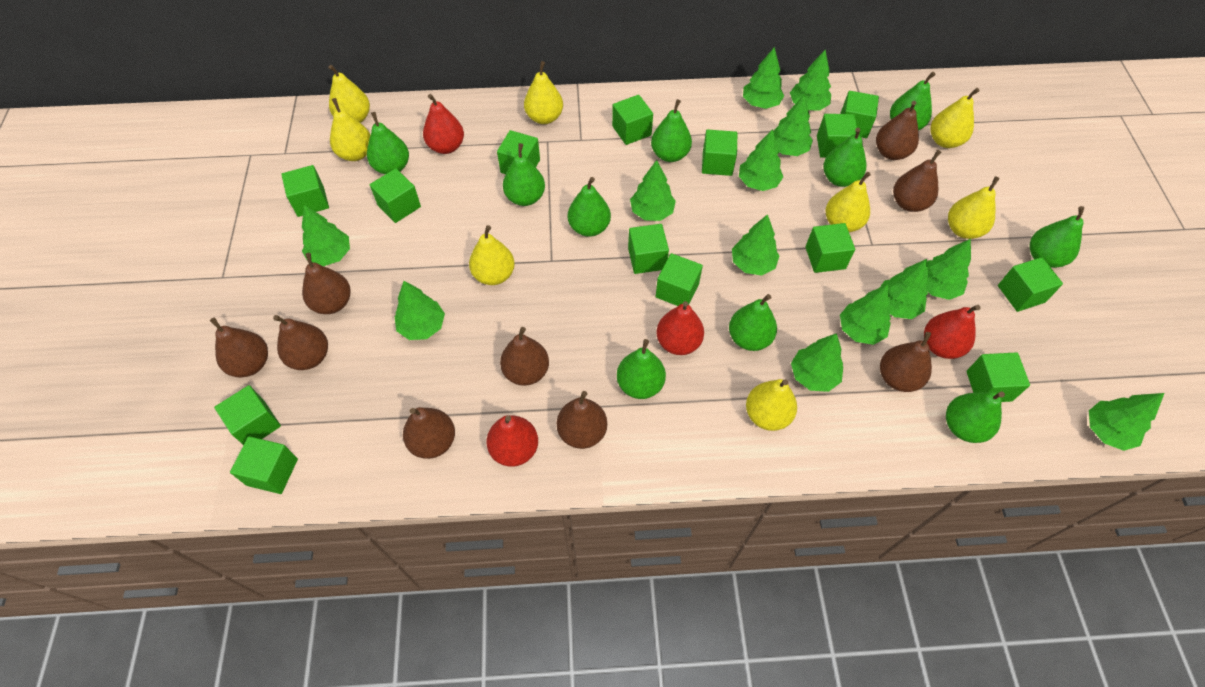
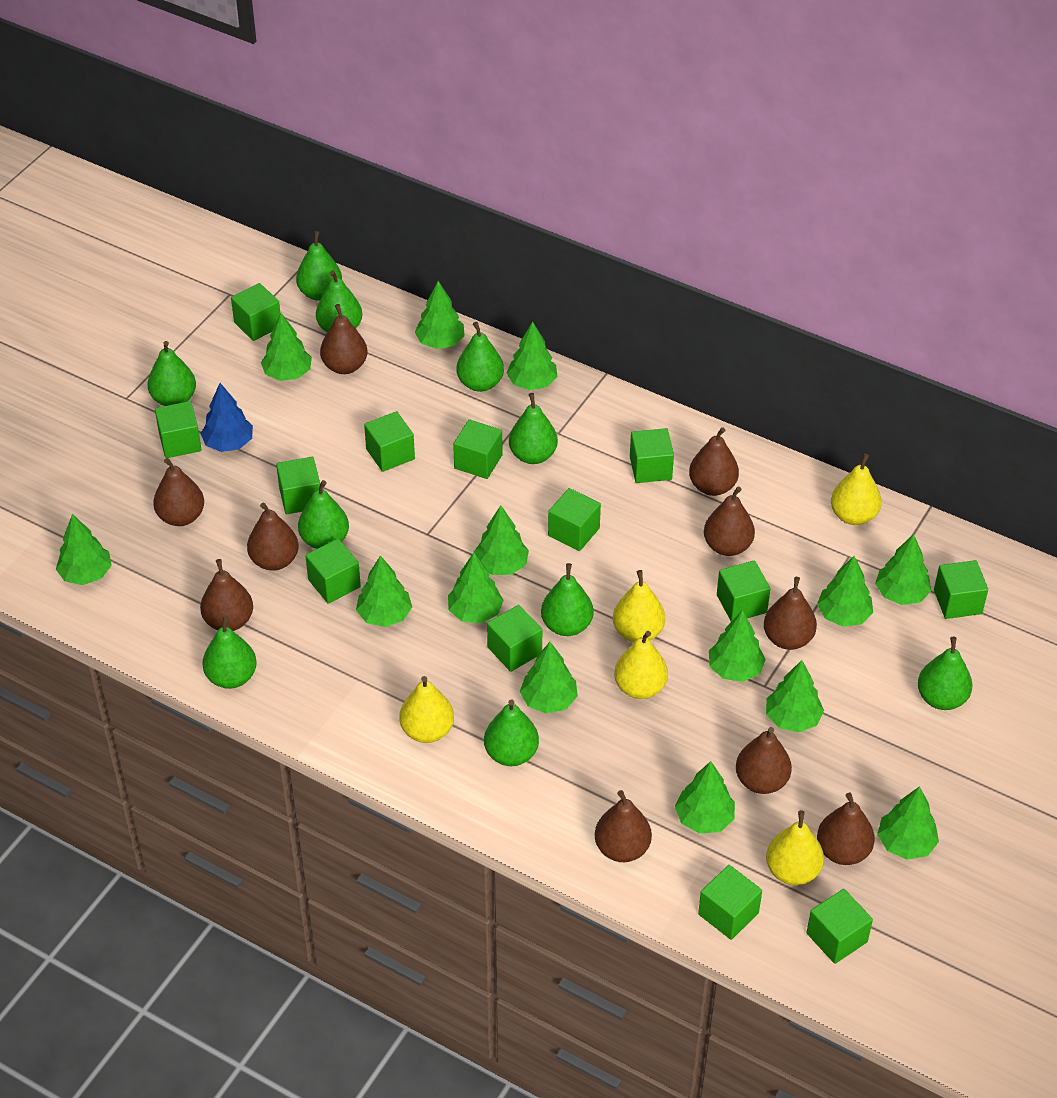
blue tree: 0 -> 1
brown pear: 9 -> 10
green cube: 14 -> 13
green tree: 13 -> 14
red pear: 4 -> 0
yellow pear: 8 -> 5

